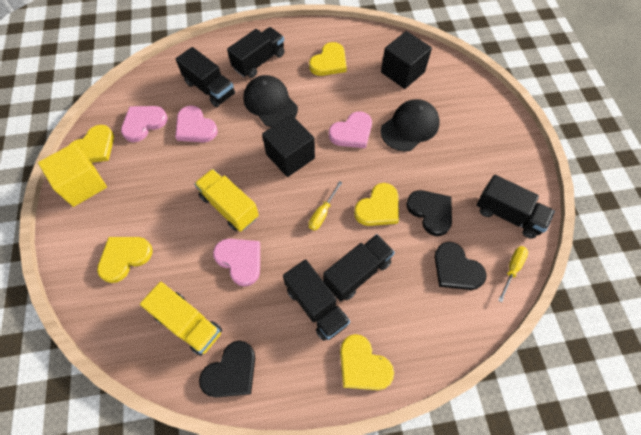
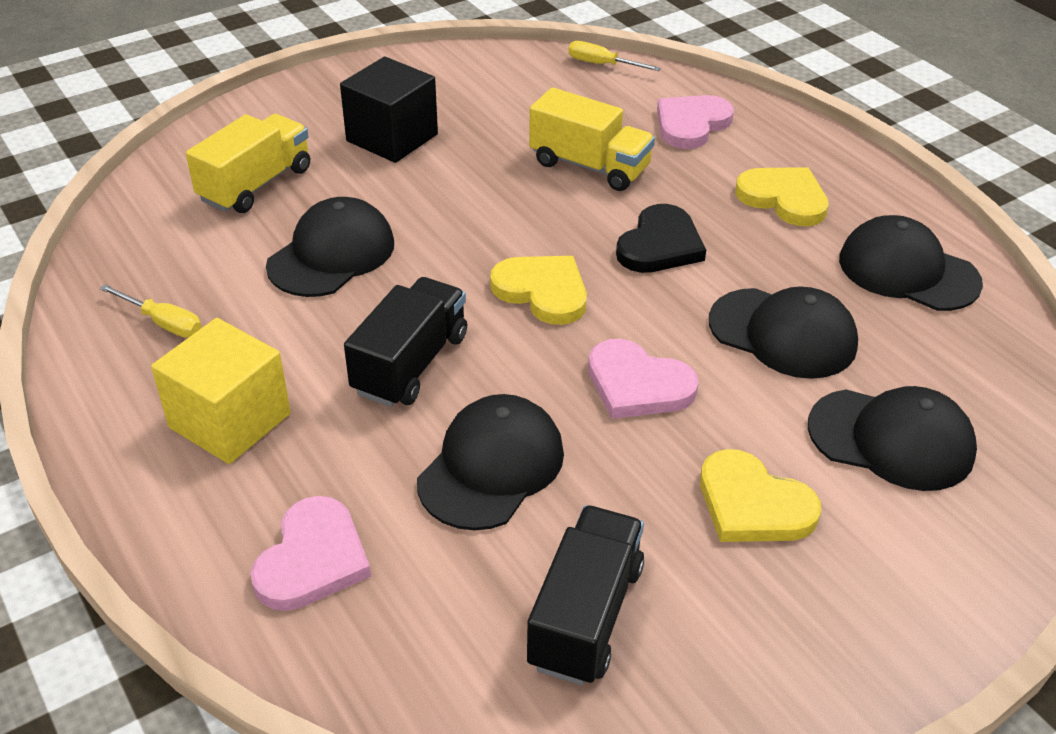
black cap: 2 -> 5
black cube: 2 -> 1
black heart: 3 -> 1
black truck: 5 -> 2
pink heart: 4 -> 3
yellow heart: 5 -> 3

